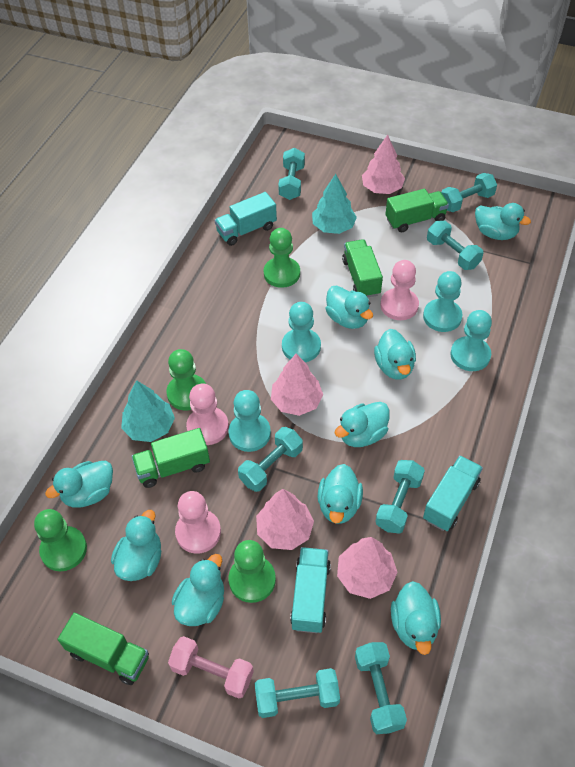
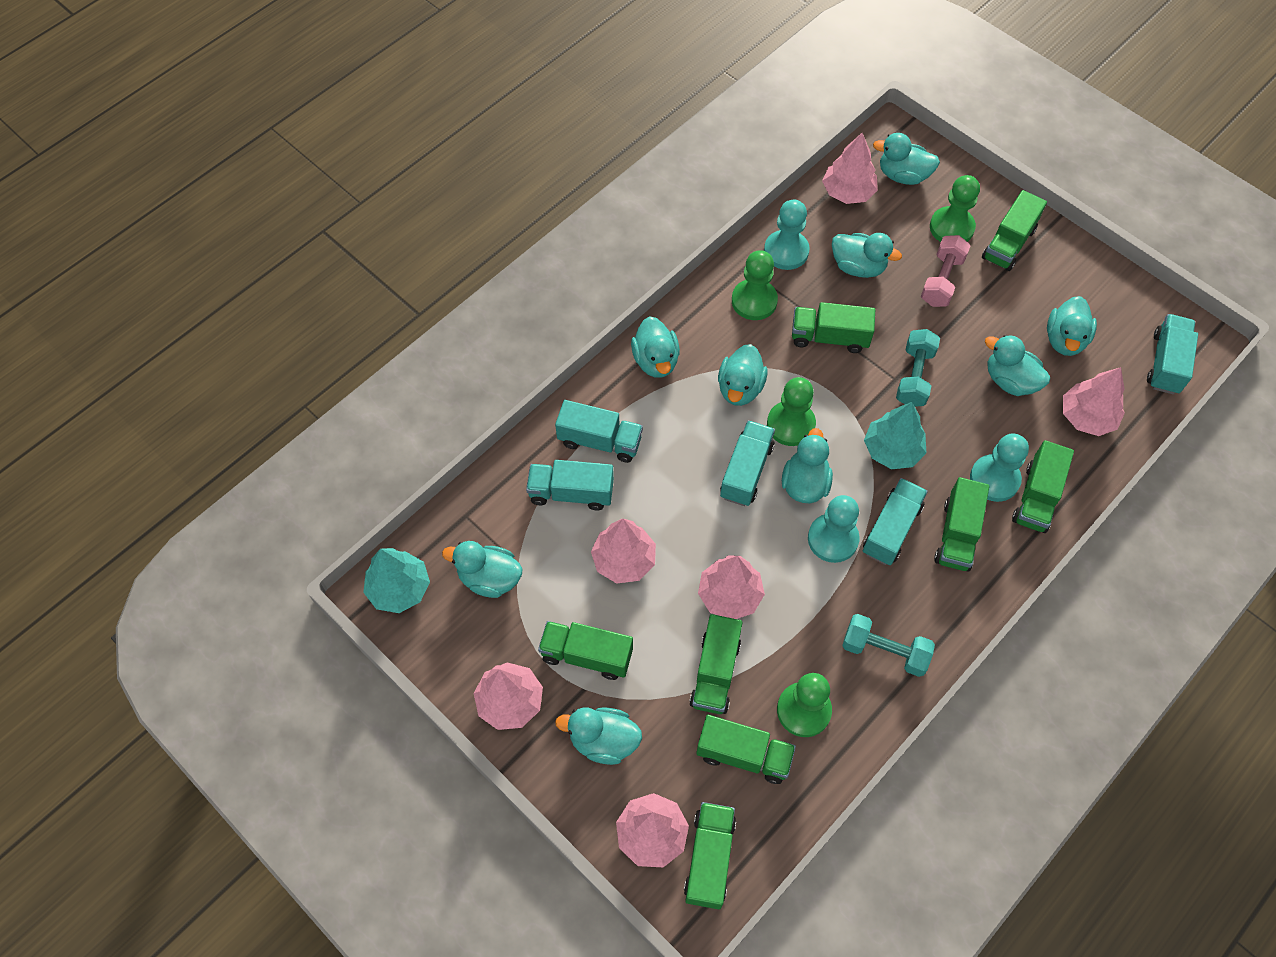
green truck: 4 -> 8
pink pawn: 3 -> 0
pink tree: 4 -> 6
turquoise dumbbell: 7 -> 2
turquoise pawn: 4 -> 3
turquoise truck: 3 -> 5

